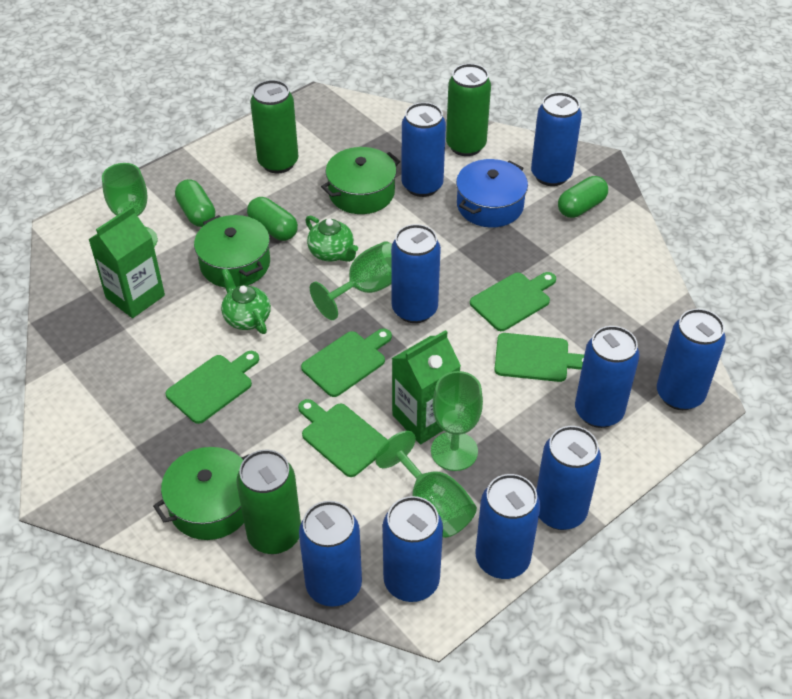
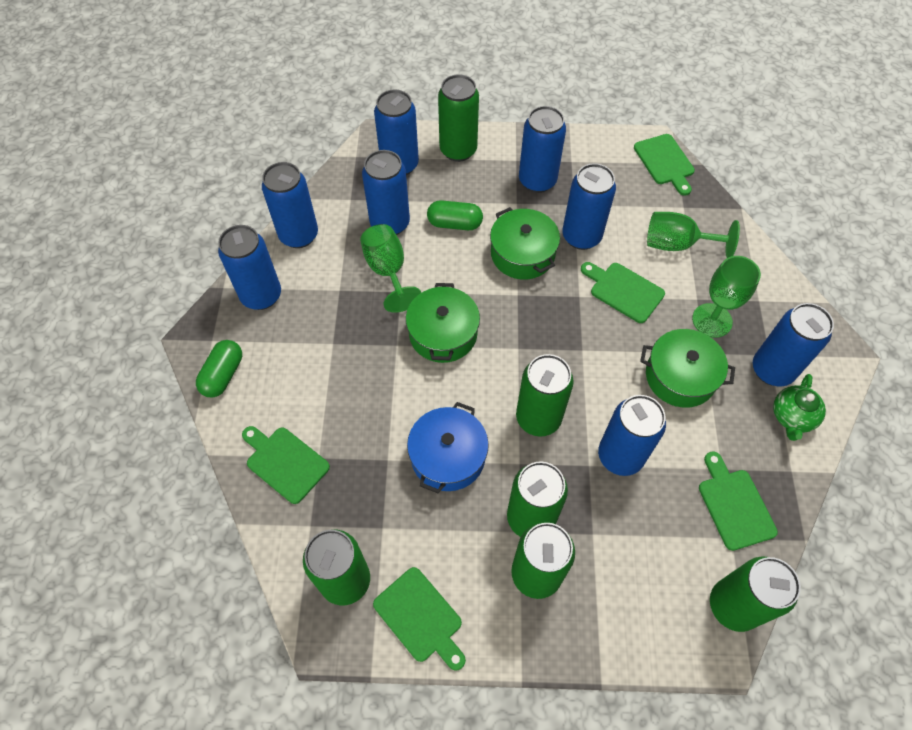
blue can: 9 -> 8
green can: 3 -> 6
green capsule: 3 -> 2
green carton: 2 -> 0
green goblet: 4 -> 3
green teapot: 2 -> 1

